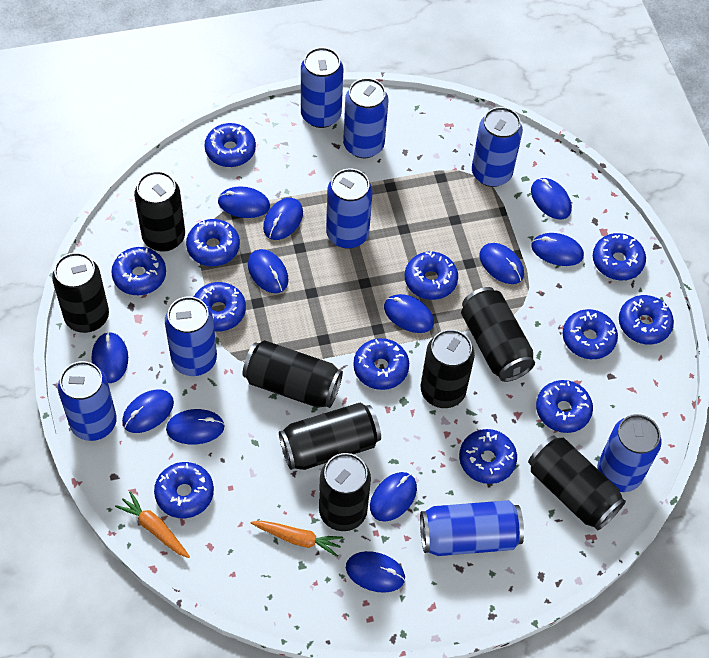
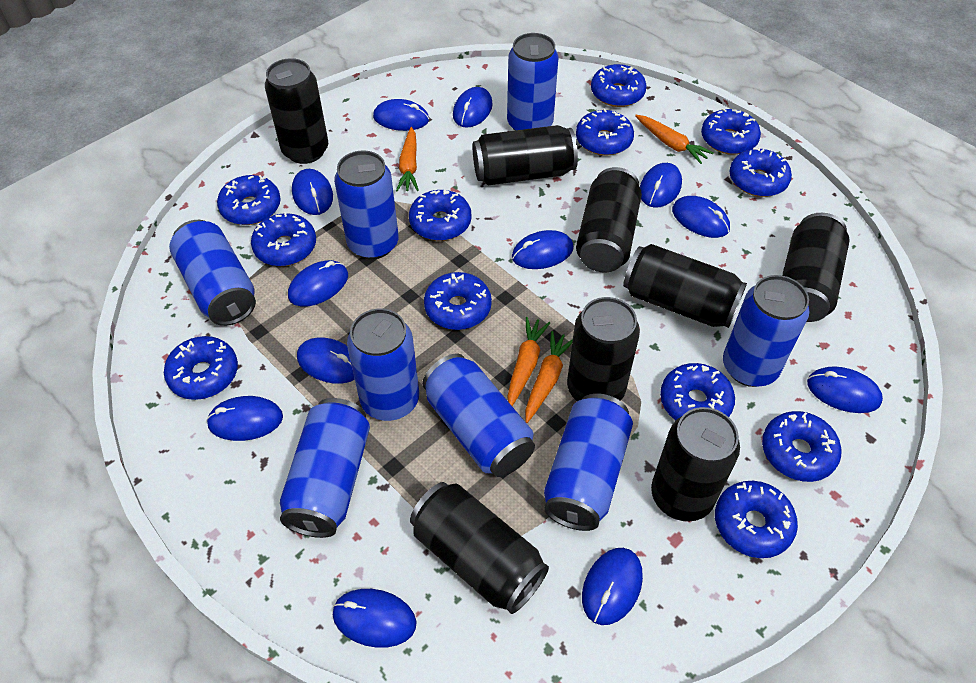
orange carrot: 2 -> 4

